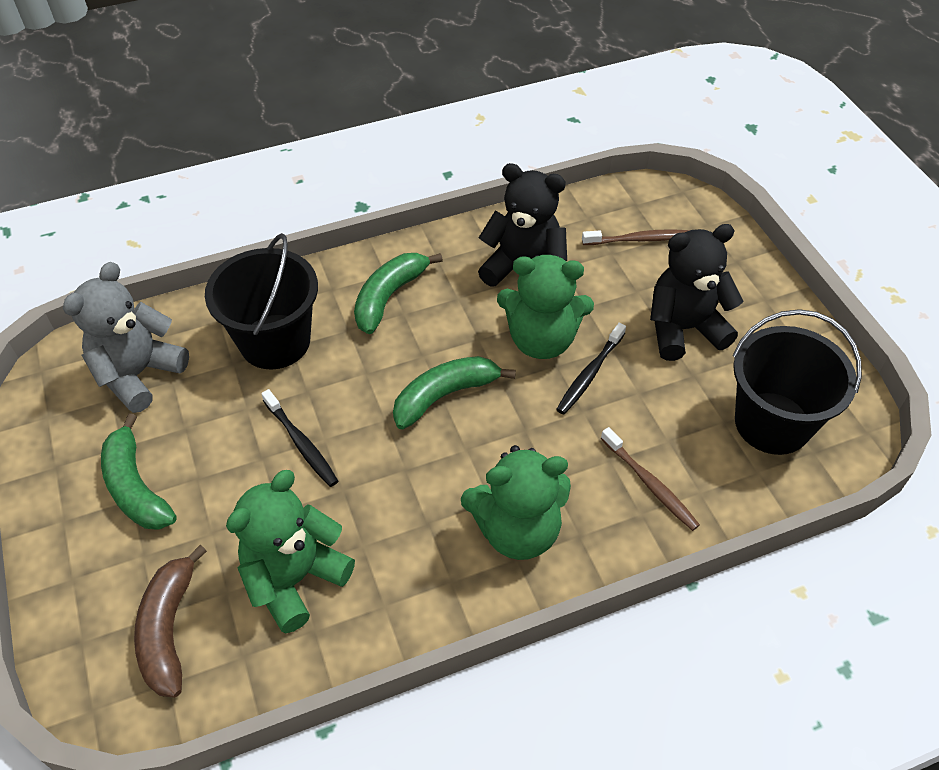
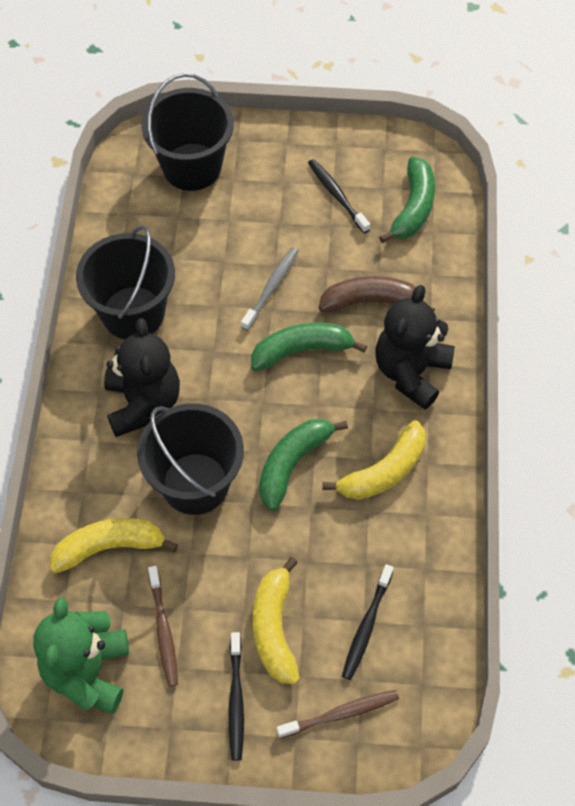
black bucket: 2 -> 3
black toothbrush: 2 -> 3
green teddy bear: 3 -> 1
grey teddy bear: 1 -> 0
grey toothbrush: 0 -> 1
yellow banana: 0 -> 3

